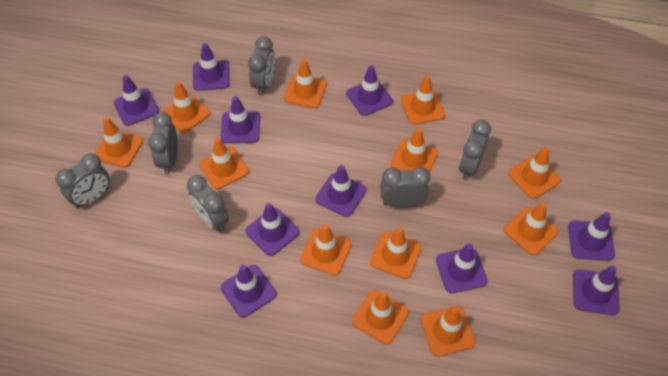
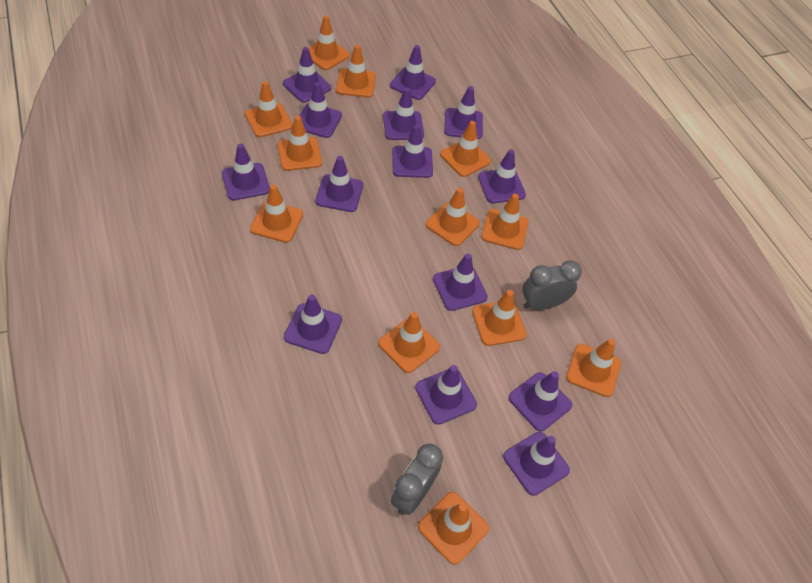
grey clock: 6 -> 2
purple traffic cone: 10 -> 14

